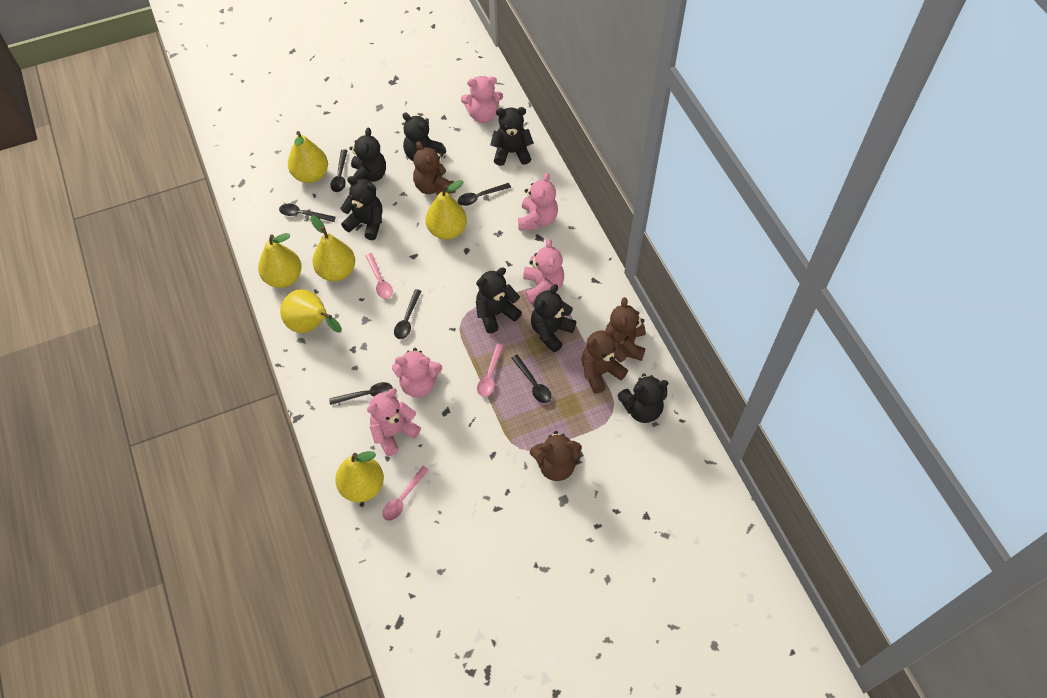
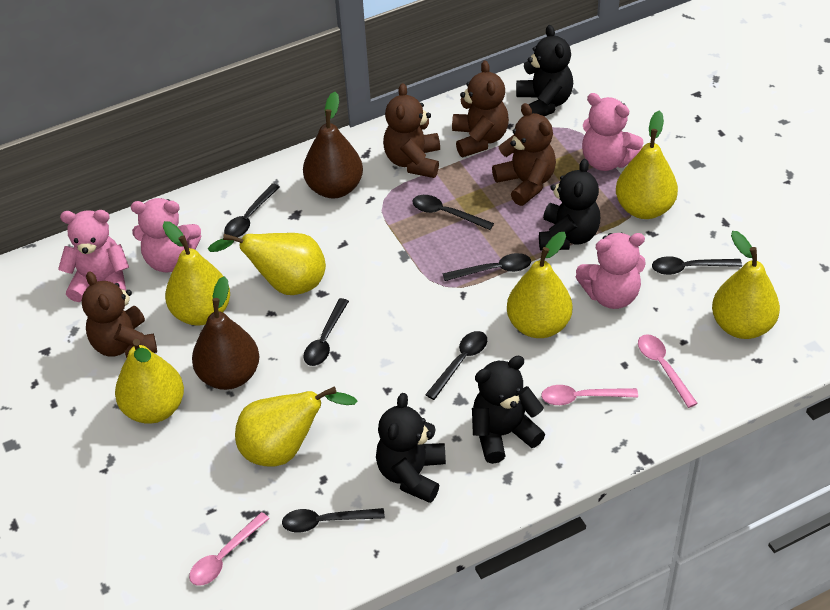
black spoon: 6 -> 7
black teddy bear: 7 -> 4
brown pear: 0 -> 2
pink teddy bear: 5 -> 4
yellow pear: 6 -> 7

